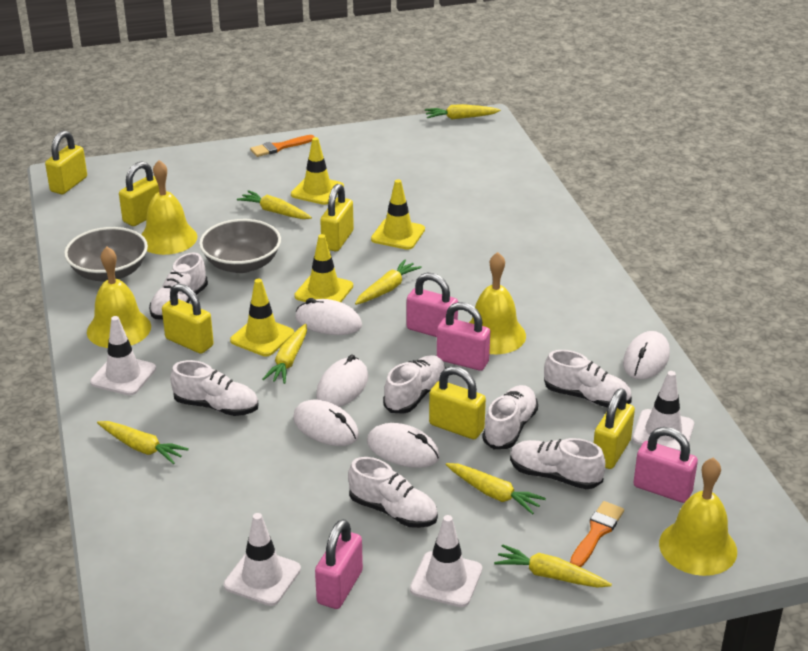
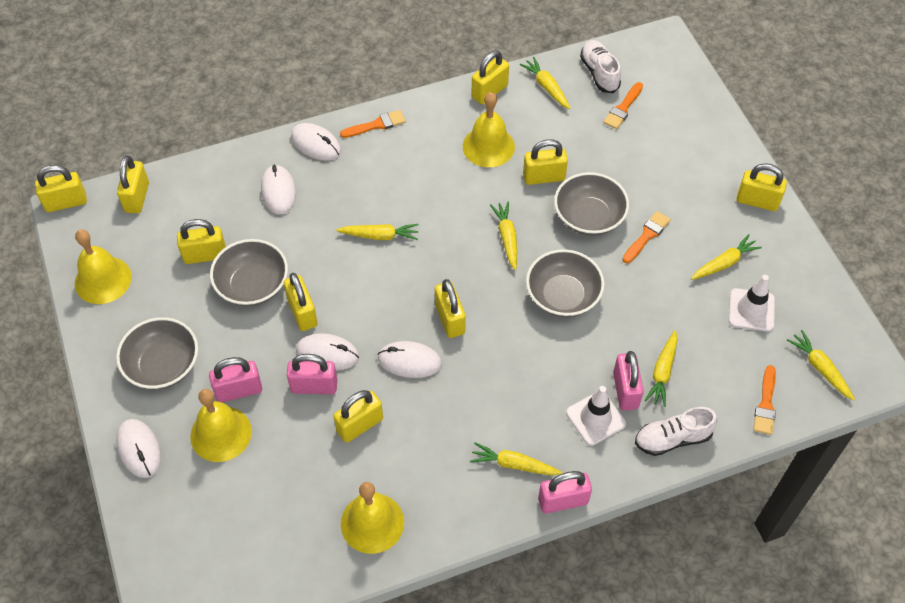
grey bowl: 2 -> 4
orange brush: 2 -> 4
white shoe: 7 -> 2
white traffic cone: 4 -> 2
yellow padlock: 6 -> 9
yellow traffic cone: 4 -> 0

